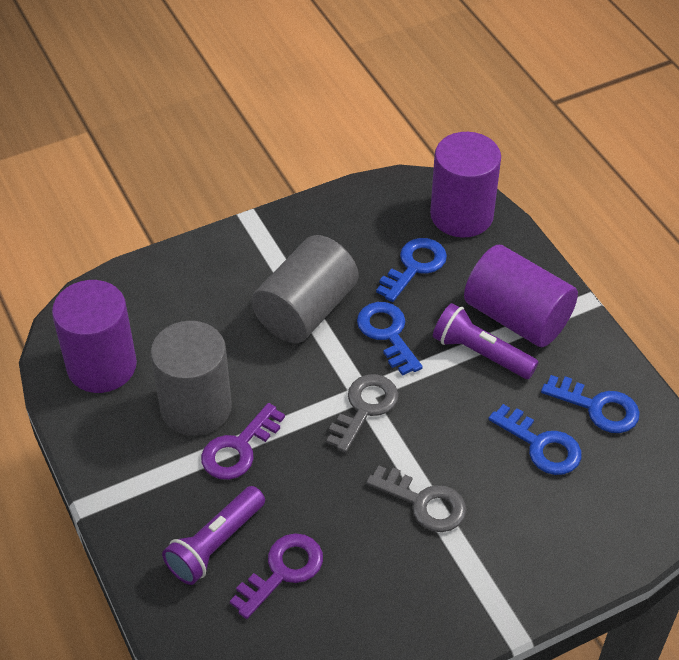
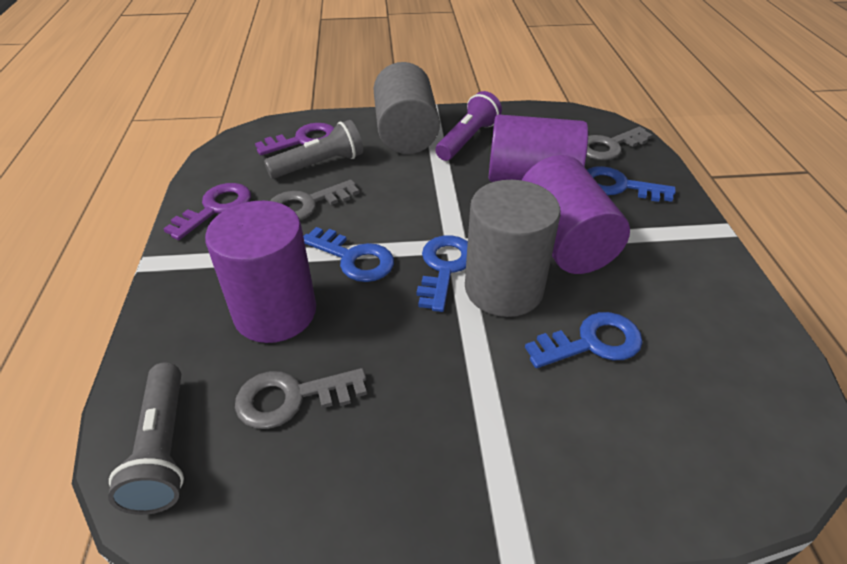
grey flashlight: 0 -> 2
grey key: 2 -> 3
purple flashlight: 2 -> 1

